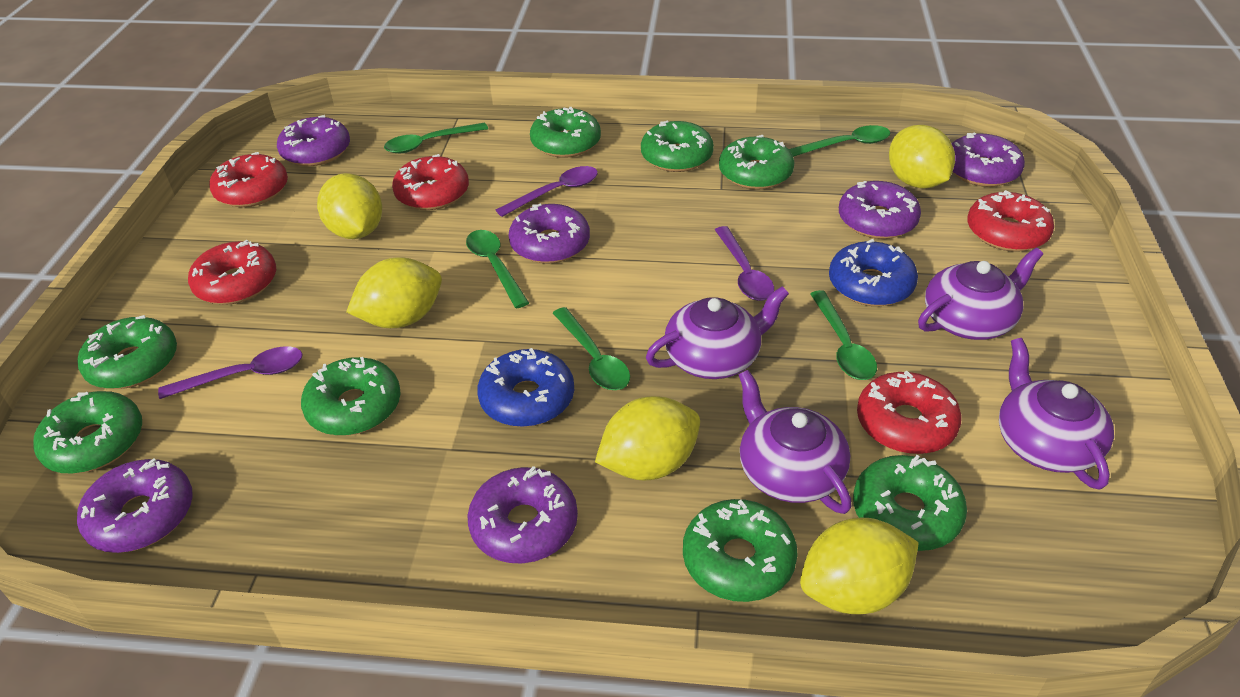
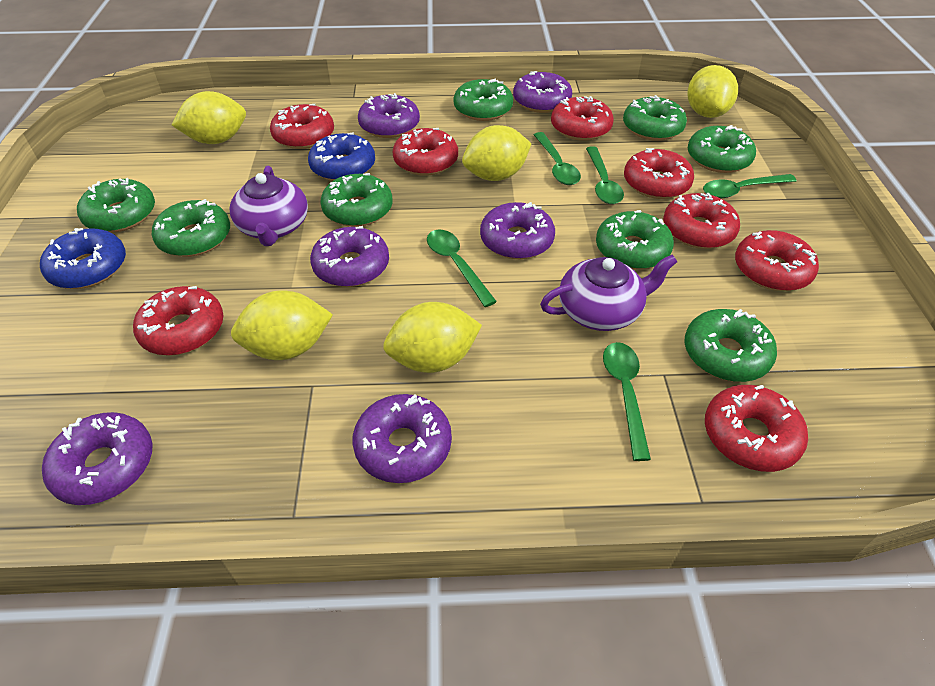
purple spoon: 3 -> 0
purple teapot: 4 -> 2
red donut: 5 -> 8

